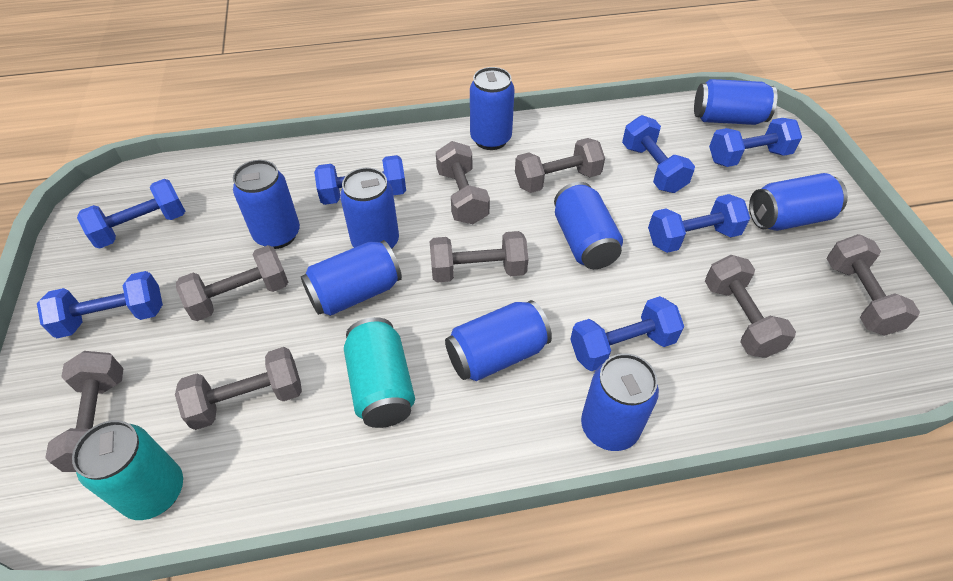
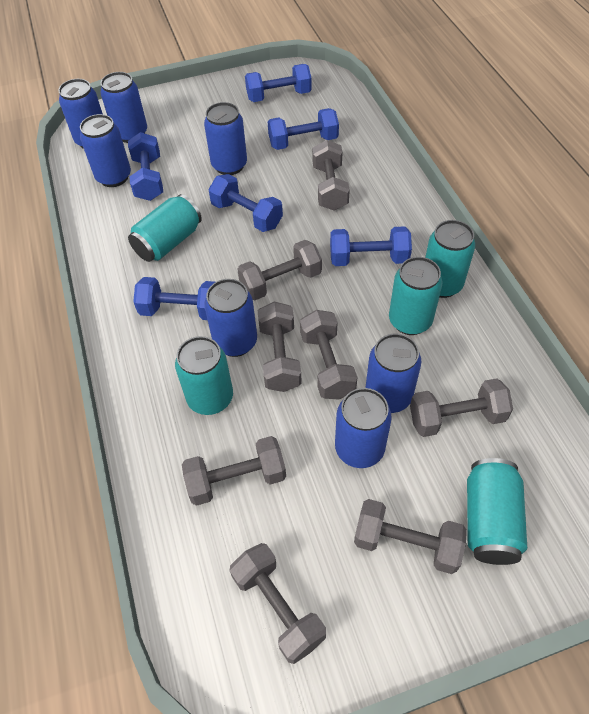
blue can: 9 -> 7
blue dumbbell: 7 -> 6
turquoise can: 2 -> 5

